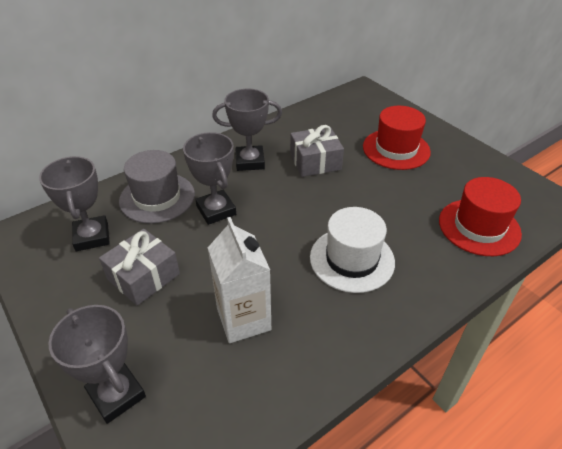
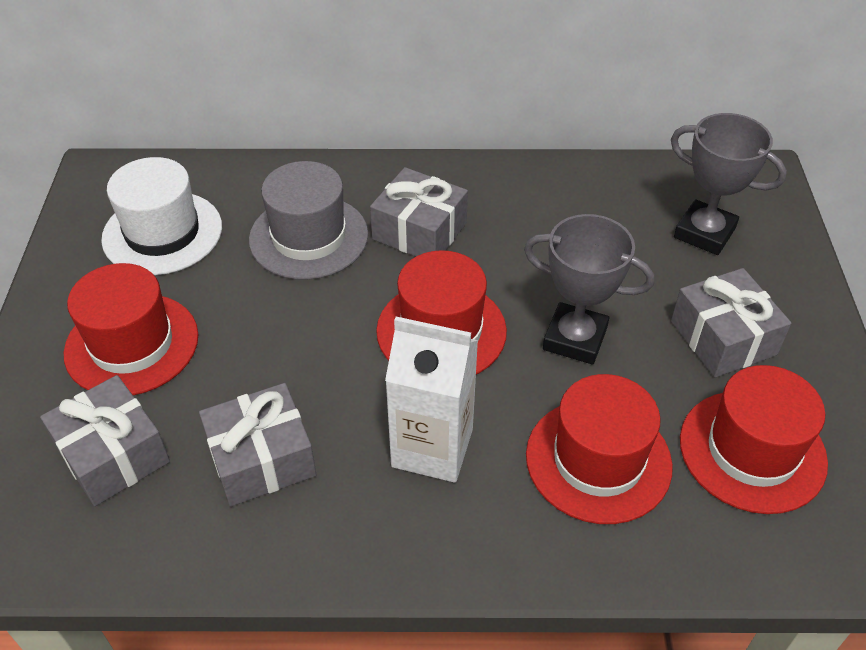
grey gift: 2 -> 4
grey trophy: 4 -> 2
red hat: 2 -> 4

